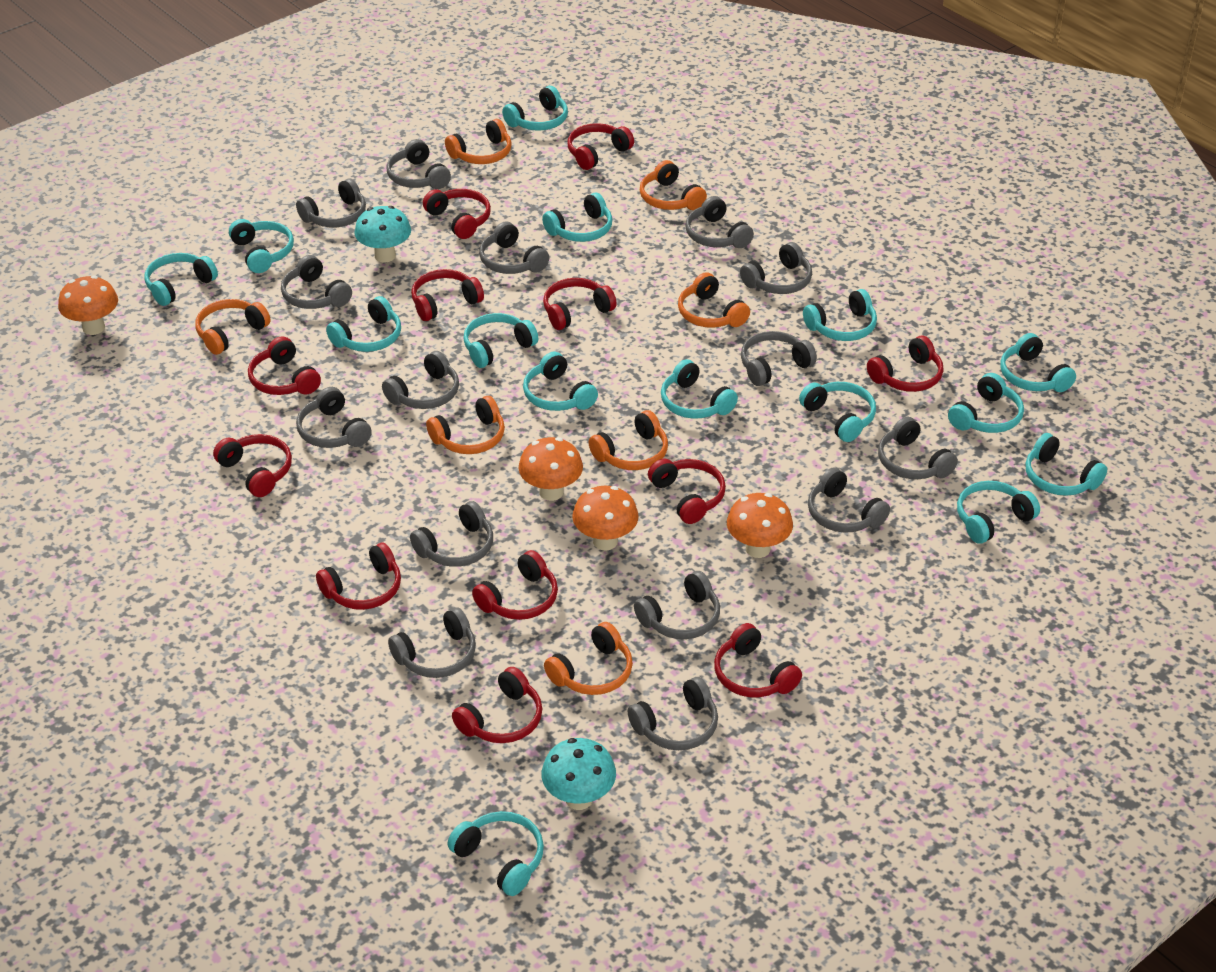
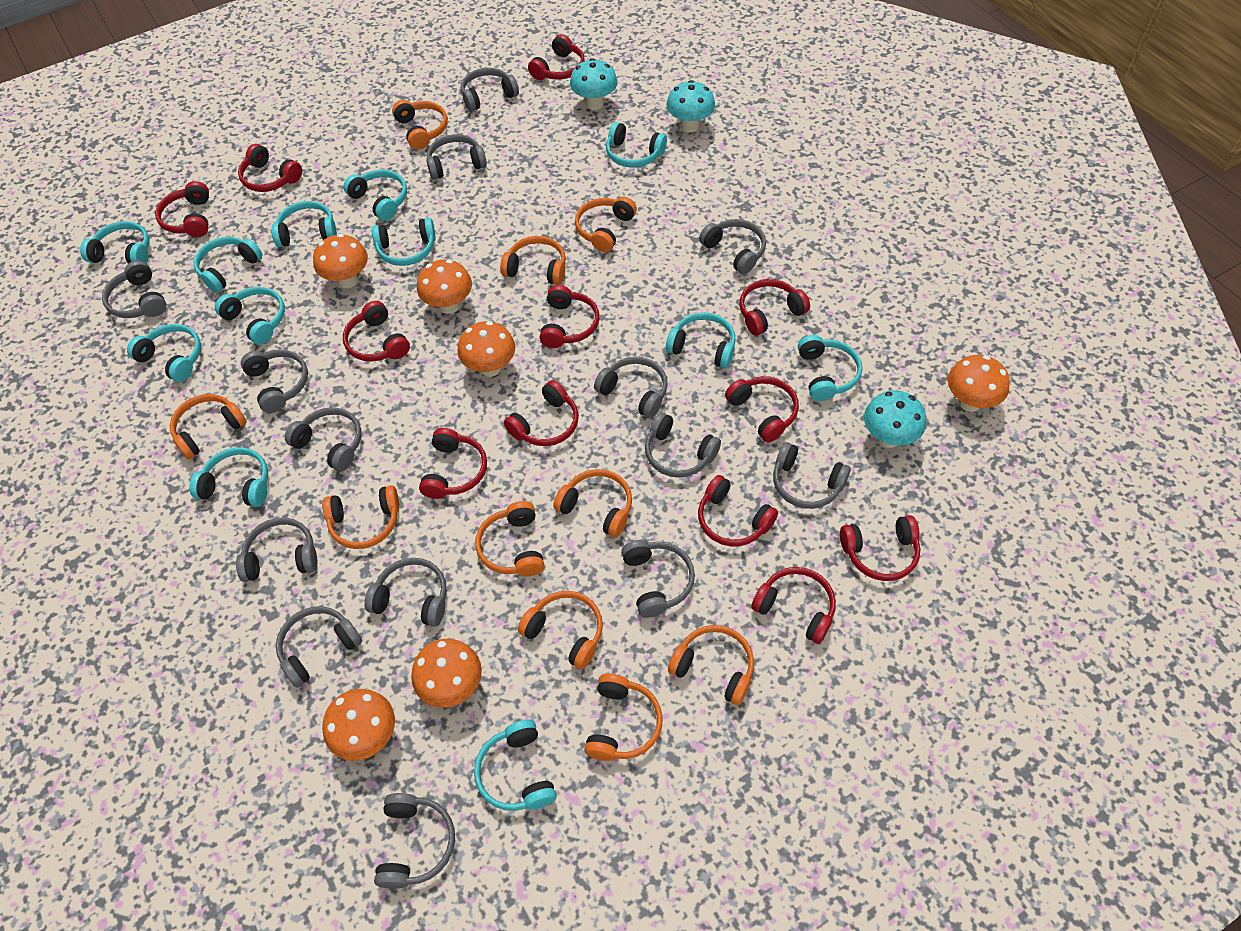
grey headphones: 15 -> 14
orange headphones: 7 -> 10
orange mushroom: 4 -> 6
turquoise headphones: 15 -> 12
turquoise mushroom: 2 -> 3

